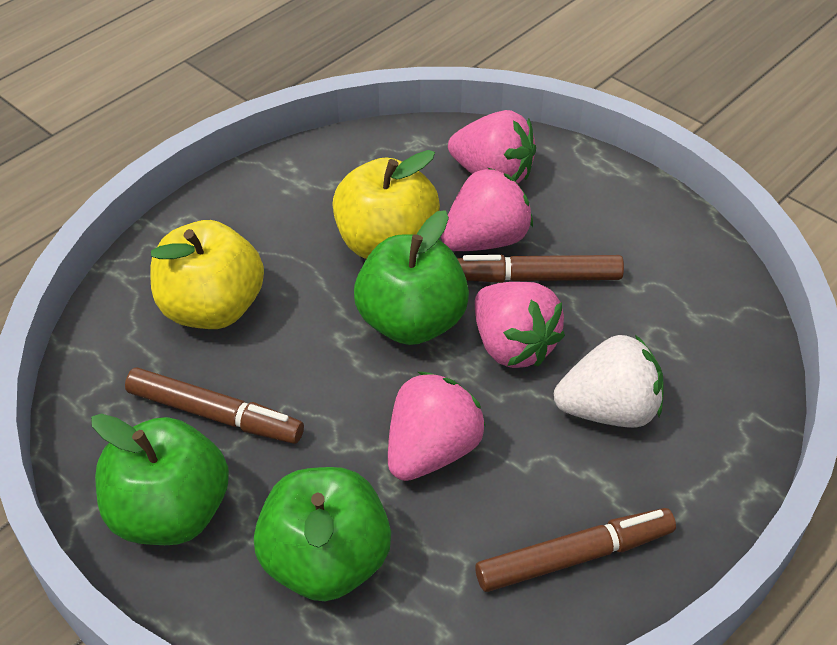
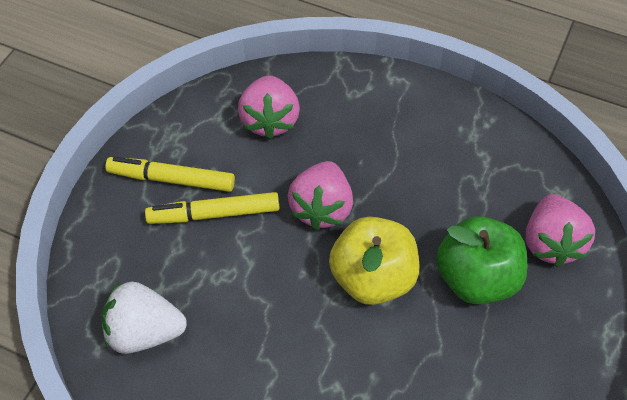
brown marker: 3 -> 0
green apple: 3 -> 1
pink strawberry: 4 -> 3
yellow apple: 2 -> 1
yellow marker: 0 -> 2

